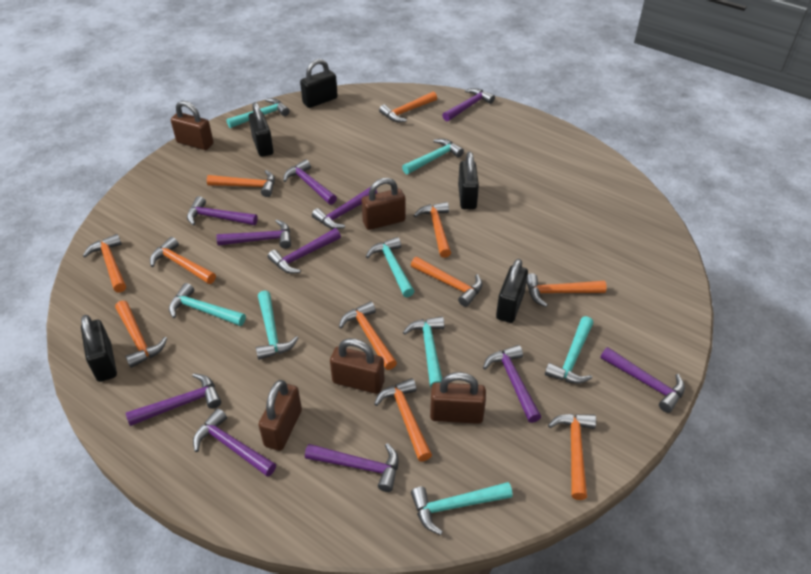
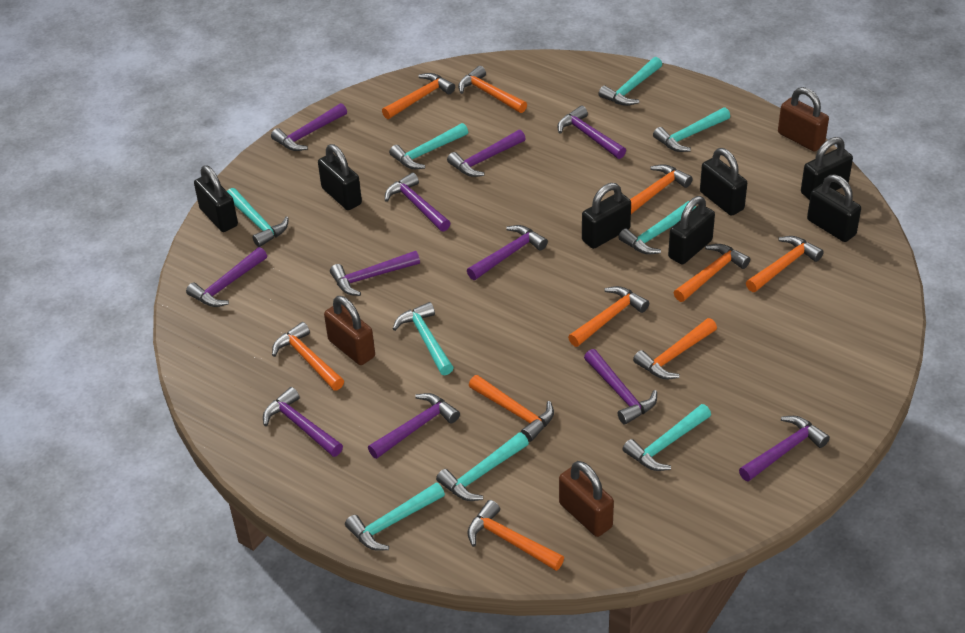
black padlock: 5 -> 7
brown padlock: 5 -> 3
orange hammer: 11 -> 10
turquoise hammer: 8 -> 9

